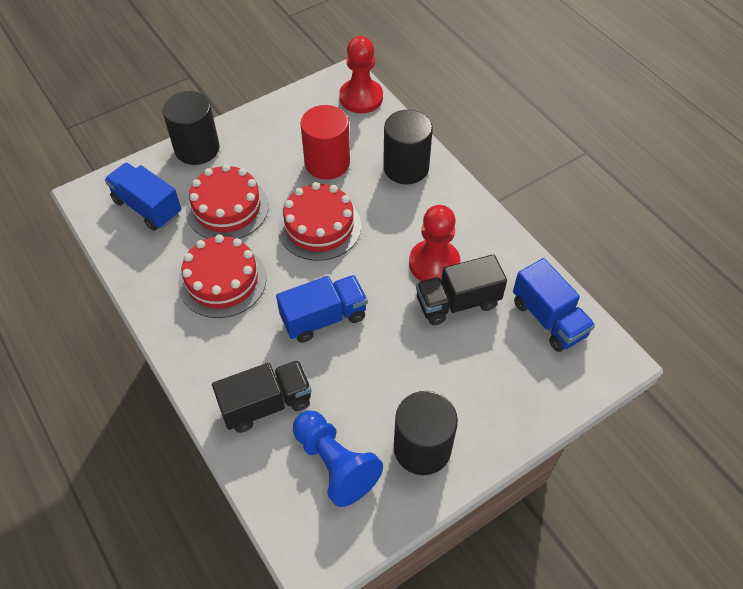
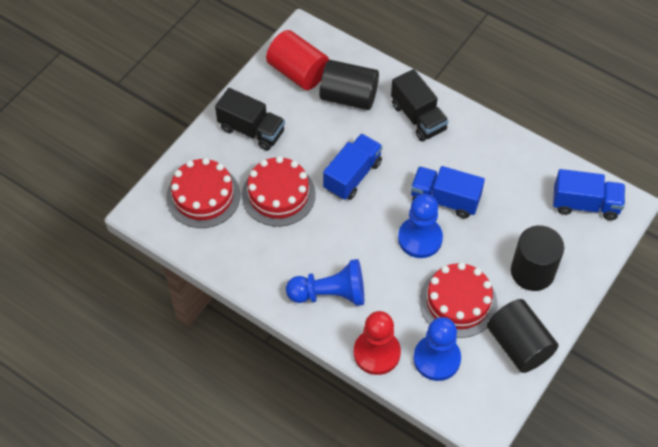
blue pawn: 1 -> 3
red pawn: 2 -> 1

